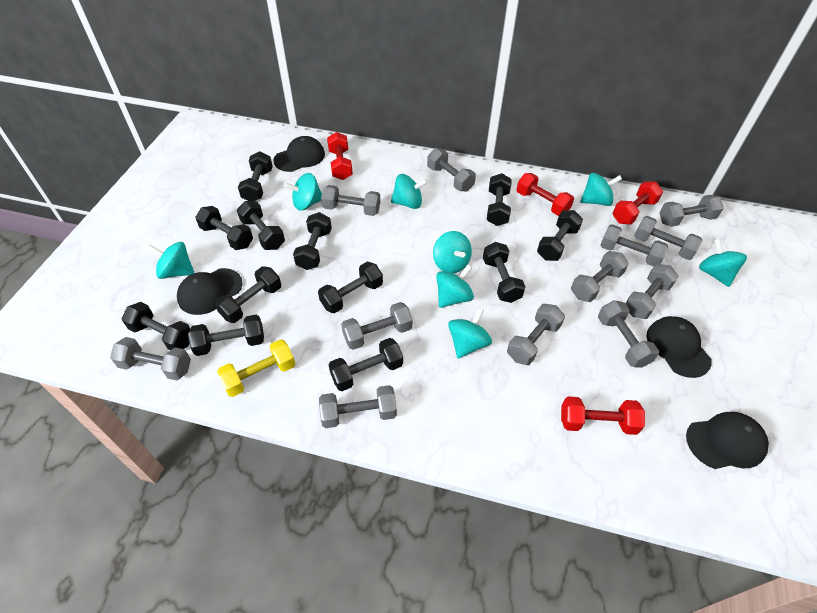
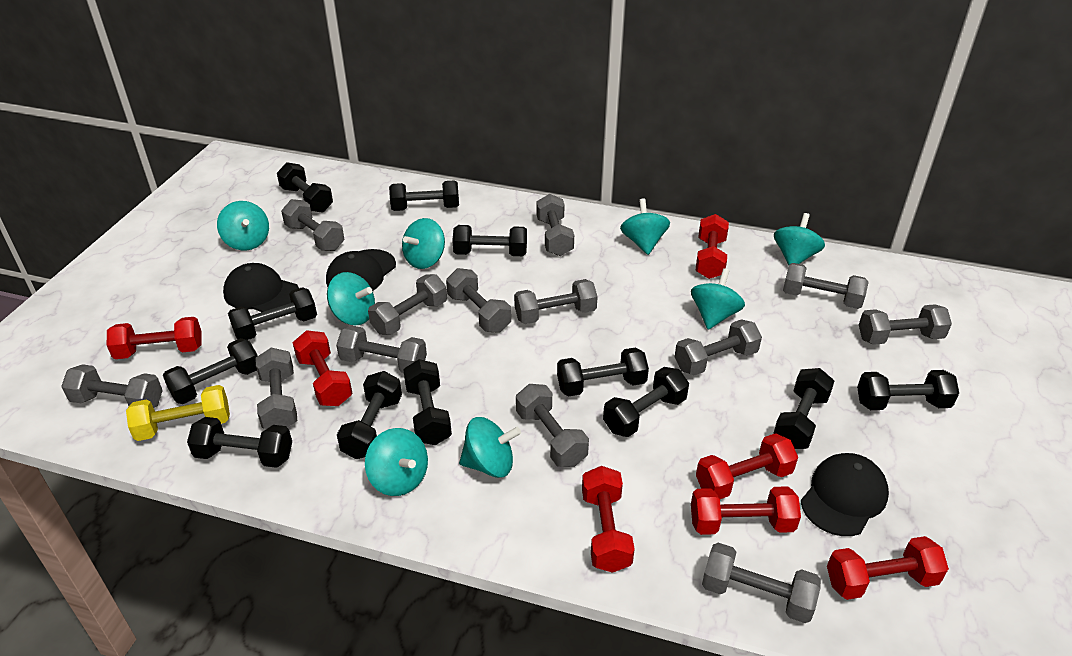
black cap: 4 -> 3
grey dumbbell: 12 -> 13
red dumbbell: 4 -> 7

